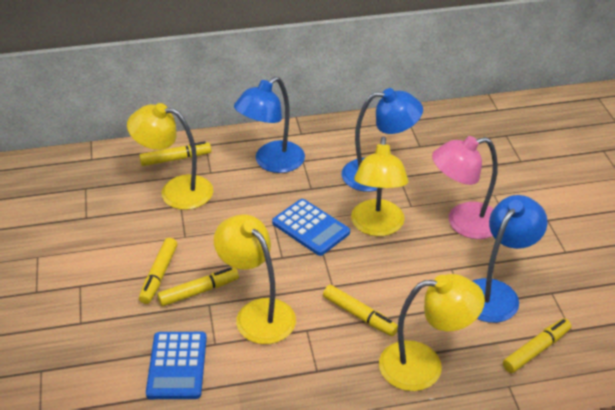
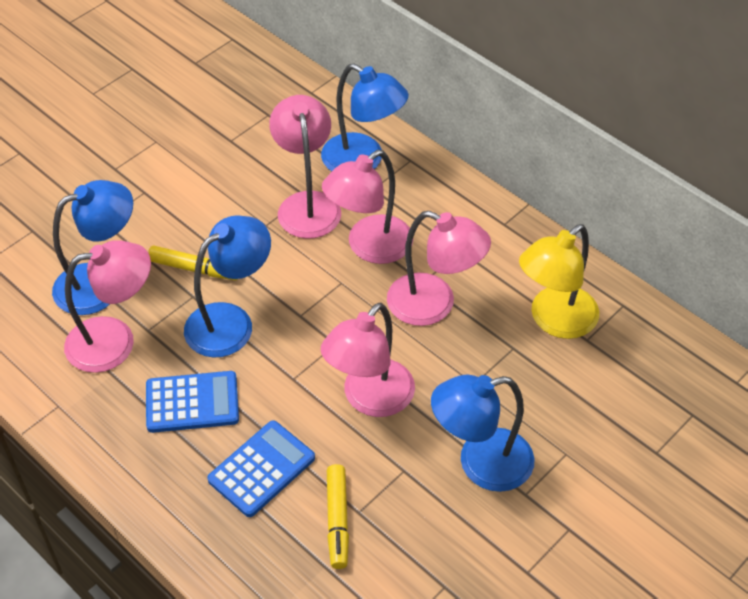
blue lamp: 3 -> 4
pink lamp: 1 -> 5
yellow lamp: 4 -> 1
yellow marker: 5 -> 2

